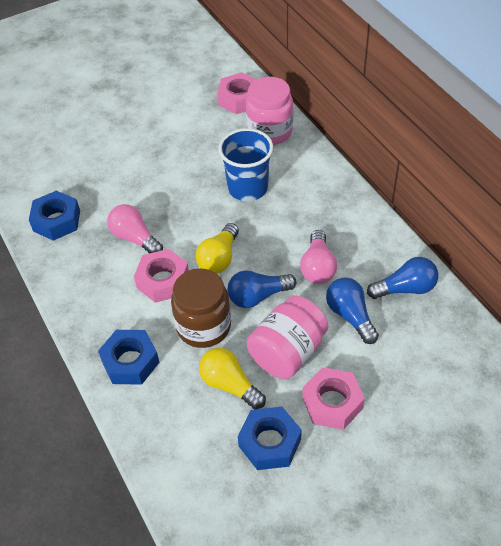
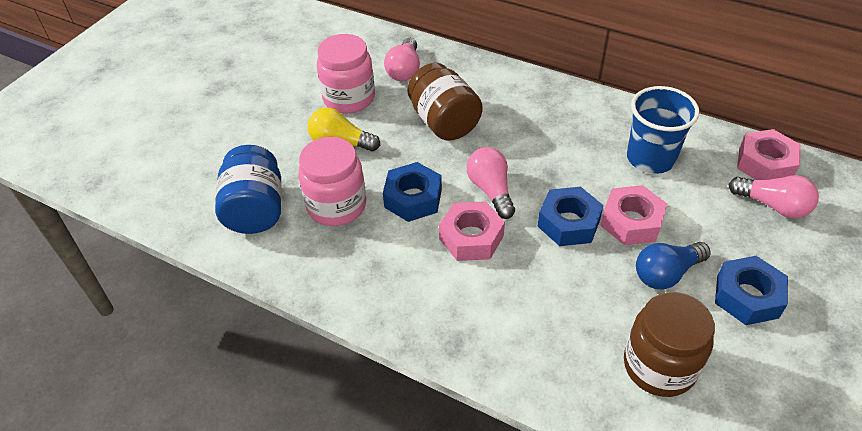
blue jar: 0 -> 1
blue light bulb: 3 -> 1
brown jar: 1 -> 2
pink light bulb: 2 -> 3
yellow light bulb: 2 -> 1

